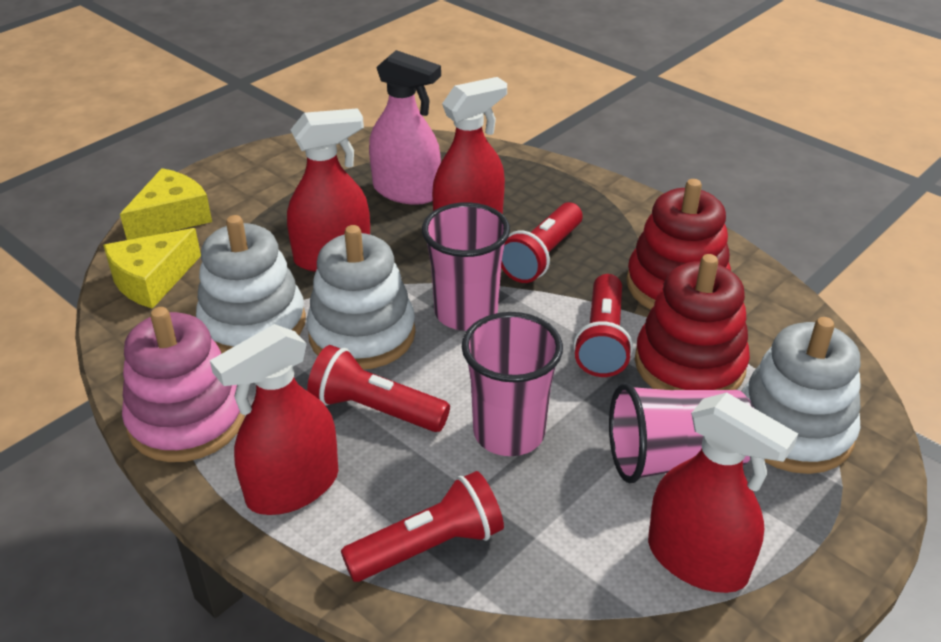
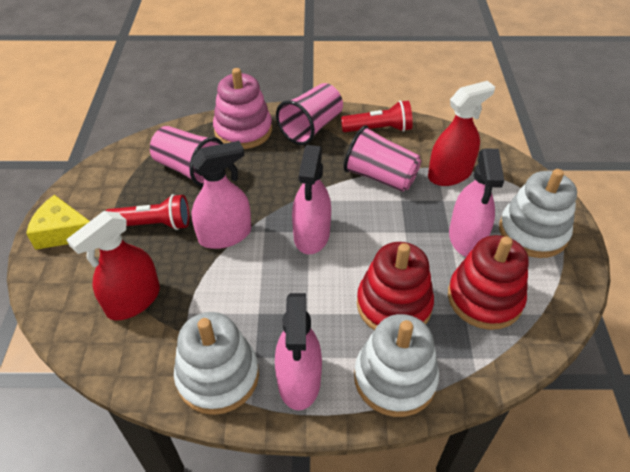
pink spray bottle: 1 -> 4
red flashlight: 4 -> 2
red spray bottle: 4 -> 2
yellow cheese: 2 -> 1

